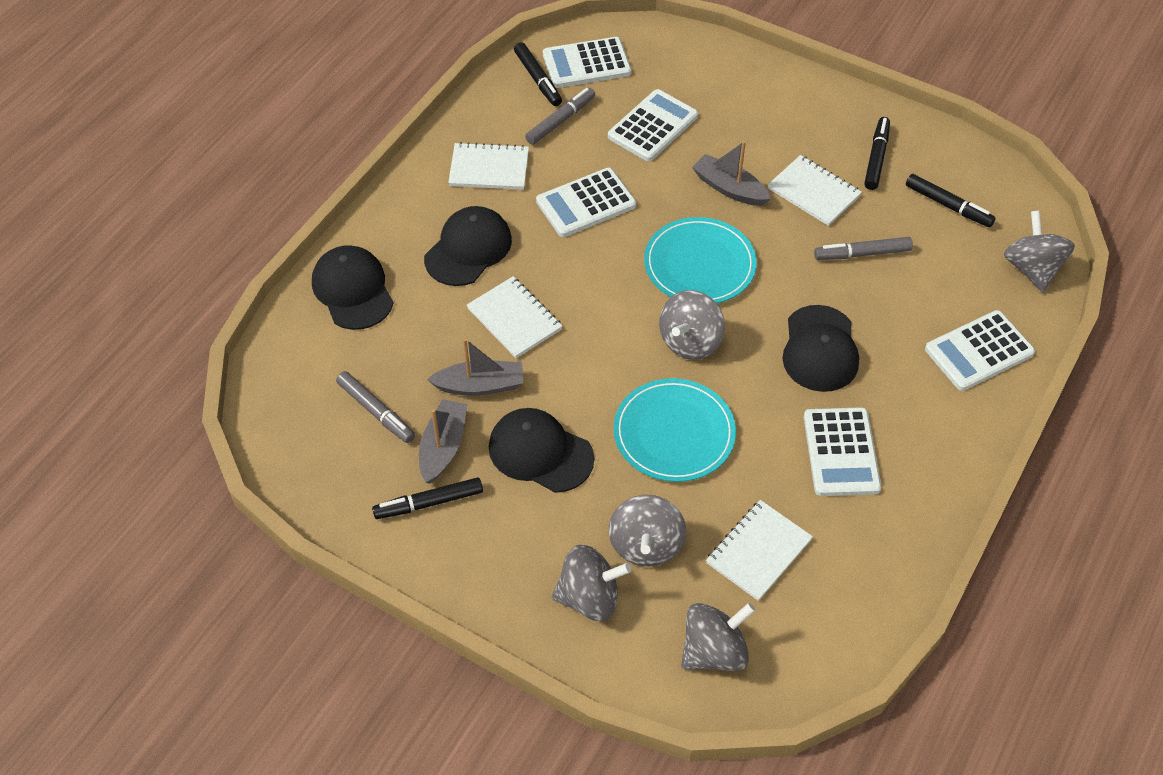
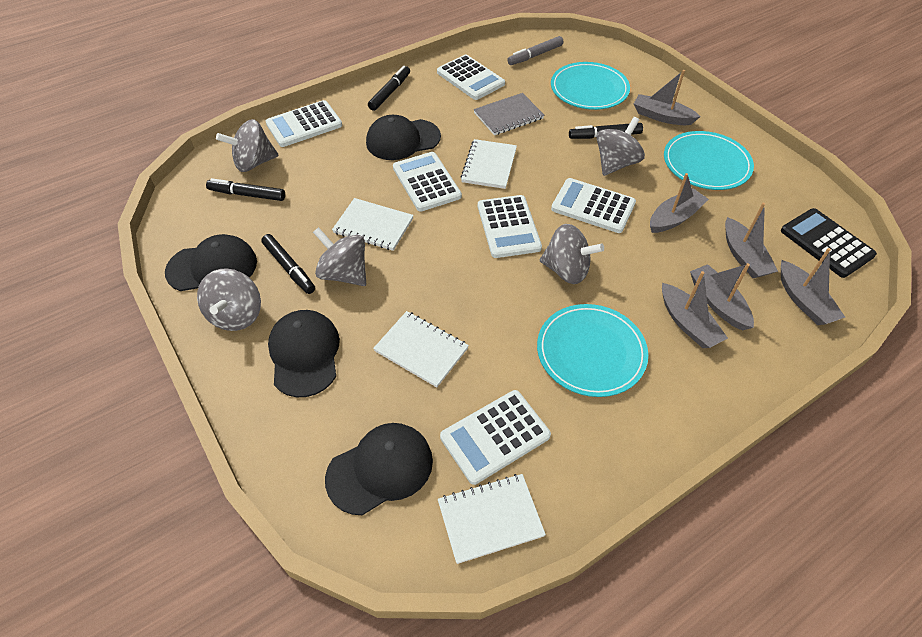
black calculator: 0 -> 1
grey boat: 3 -> 6
grey marker: 3 -> 1
grey notebook: 0 -> 1
turquoise plate: 2 -> 3
white calculator: 5 -> 6

